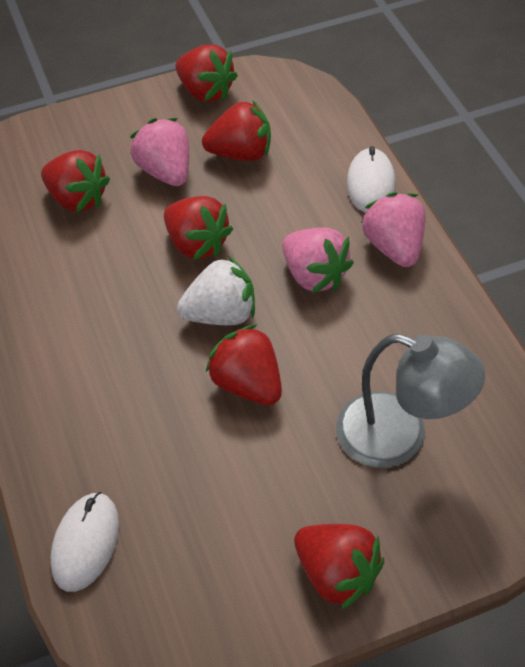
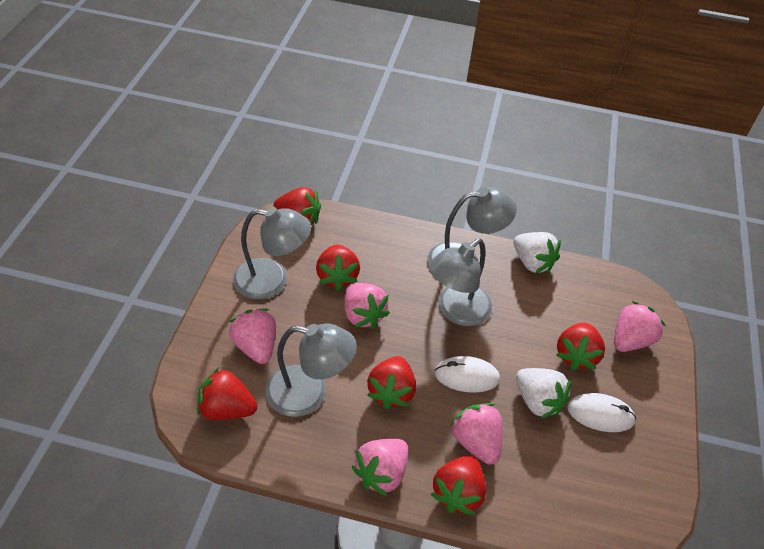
grey lamp: 1 -> 4
pink strawberry: 3 -> 5
white strawberry: 1 -> 2

